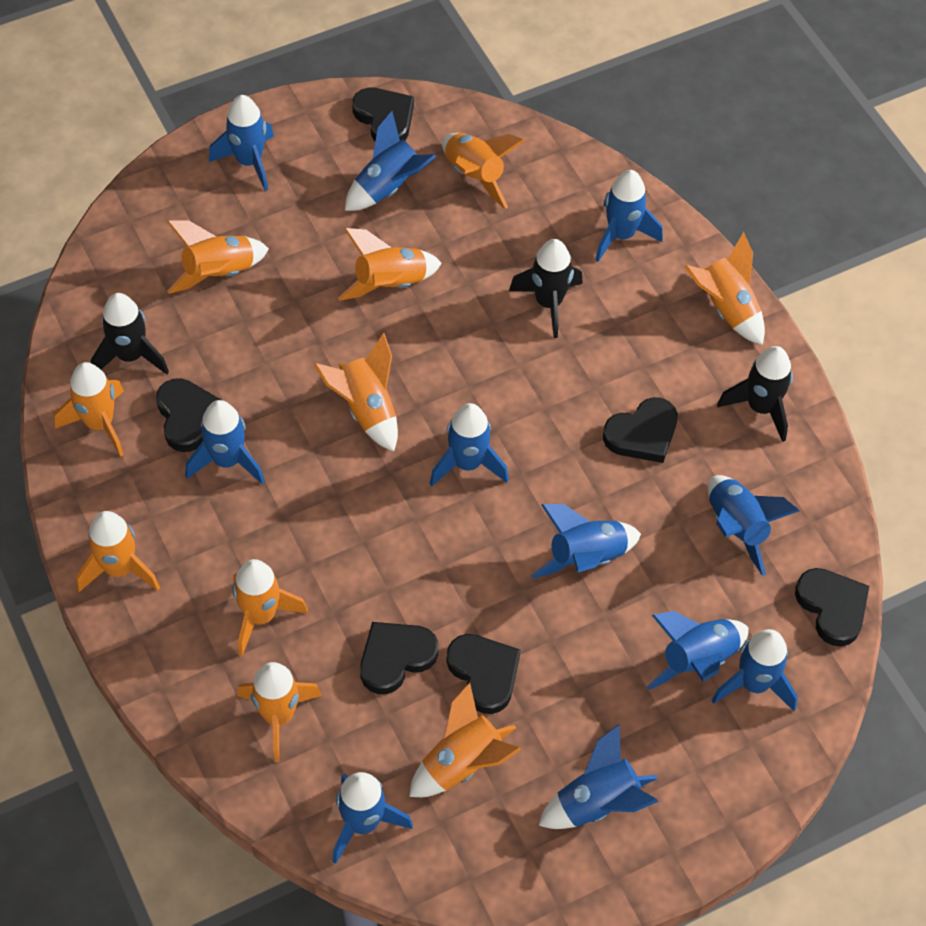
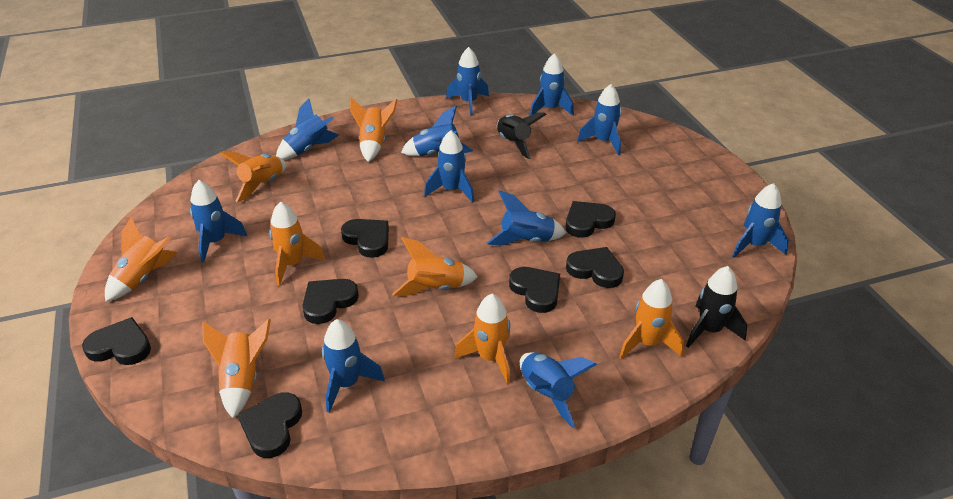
black heart: 6 -> 7
black rocket: 3 -> 2
orange rocket: 10 -> 8

